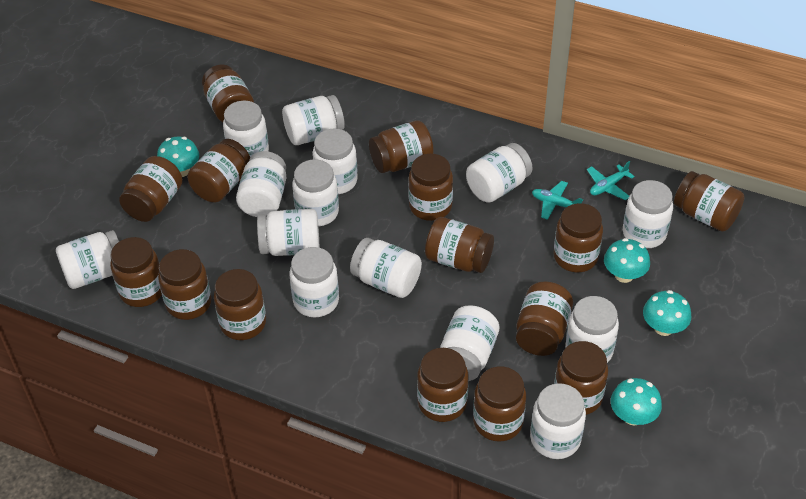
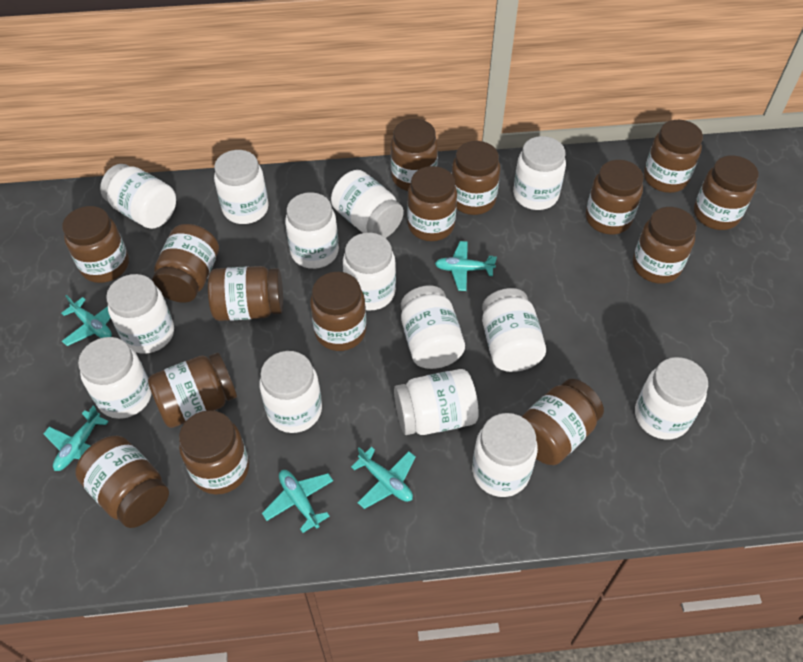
turquoise mushroom: 4 -> 0
turquoise plane: 2 -> 5

